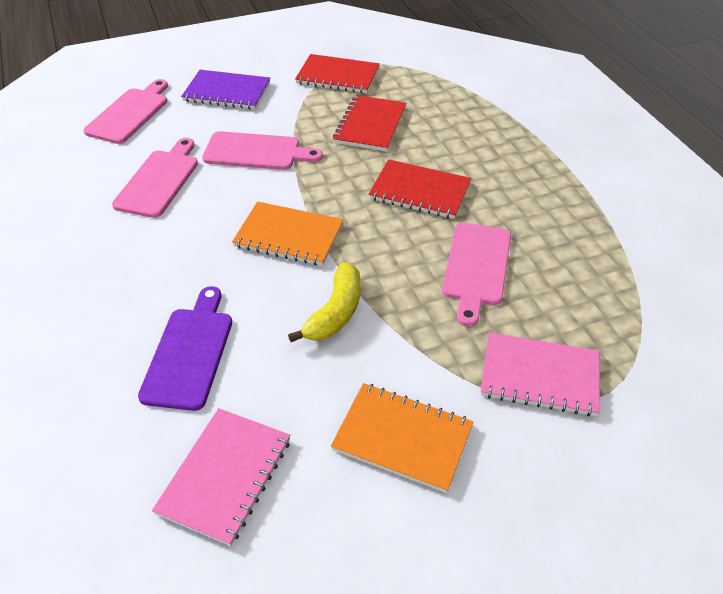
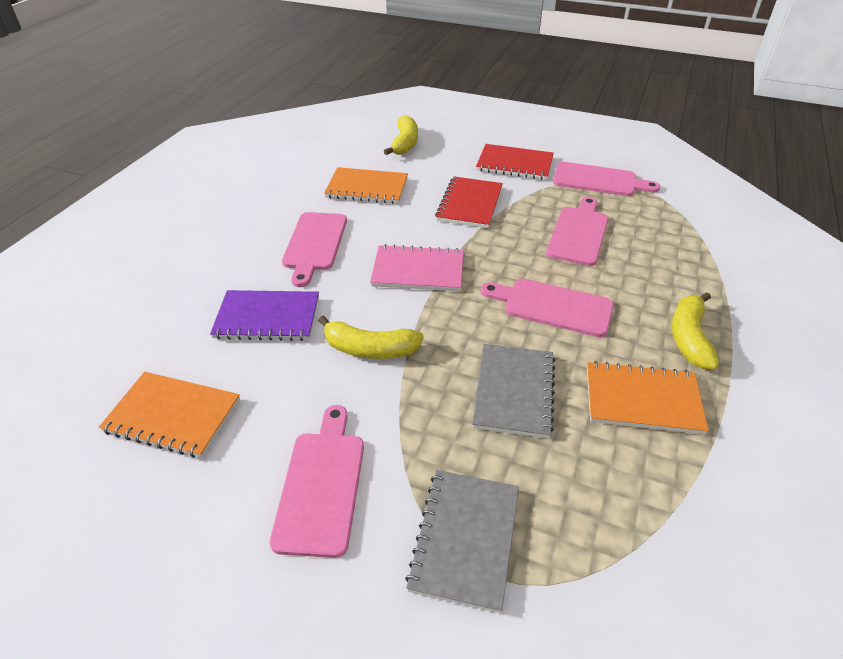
grey notebook: 0 -> 2
orange notebook: 2 -> 3
pink cutting board: 4 -> 5
pink notebook: 2 -> 1
purple cutting board: 1 -> 0
red notebook: 3 -> 2
yellow banana: 1 -> 3

